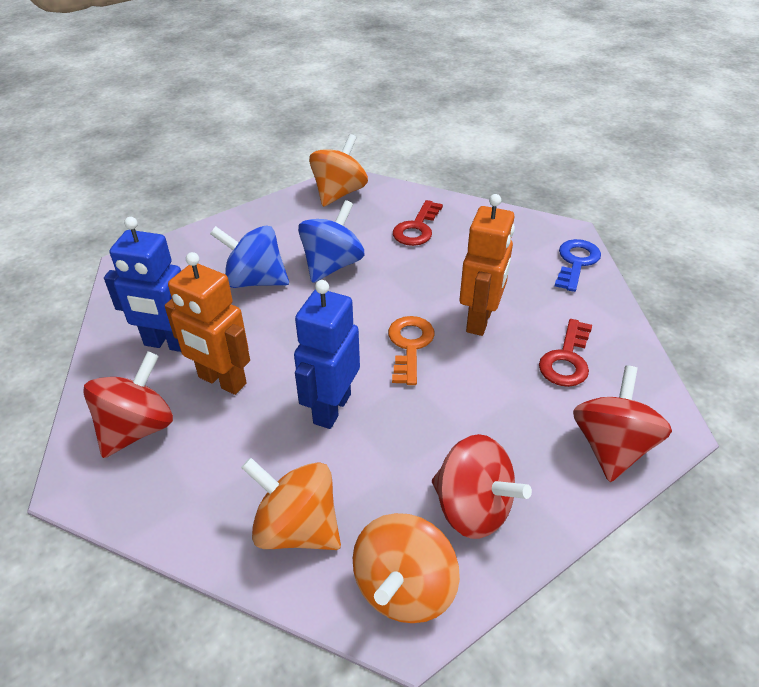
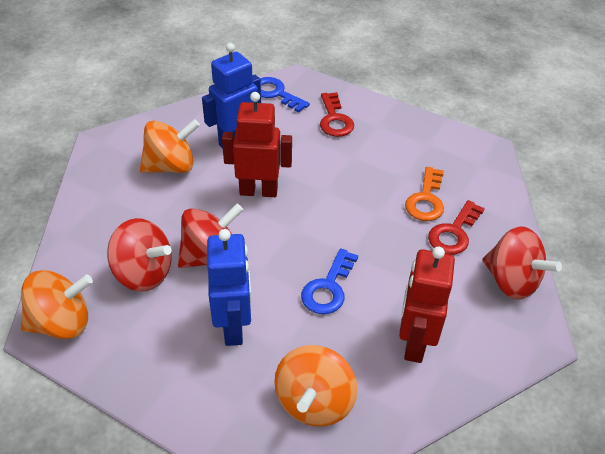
blue key: 1 -> 2
blue spinning top: 2 -> 0
orange robot: 2 -> 0
red robot: 0 -> 2

